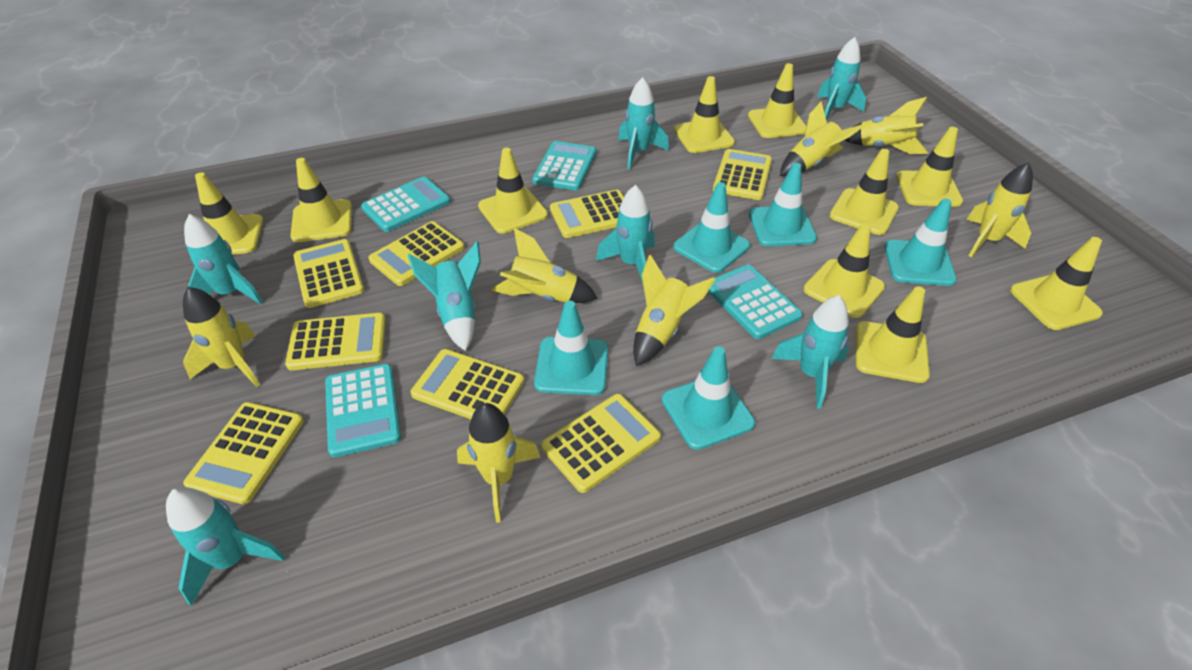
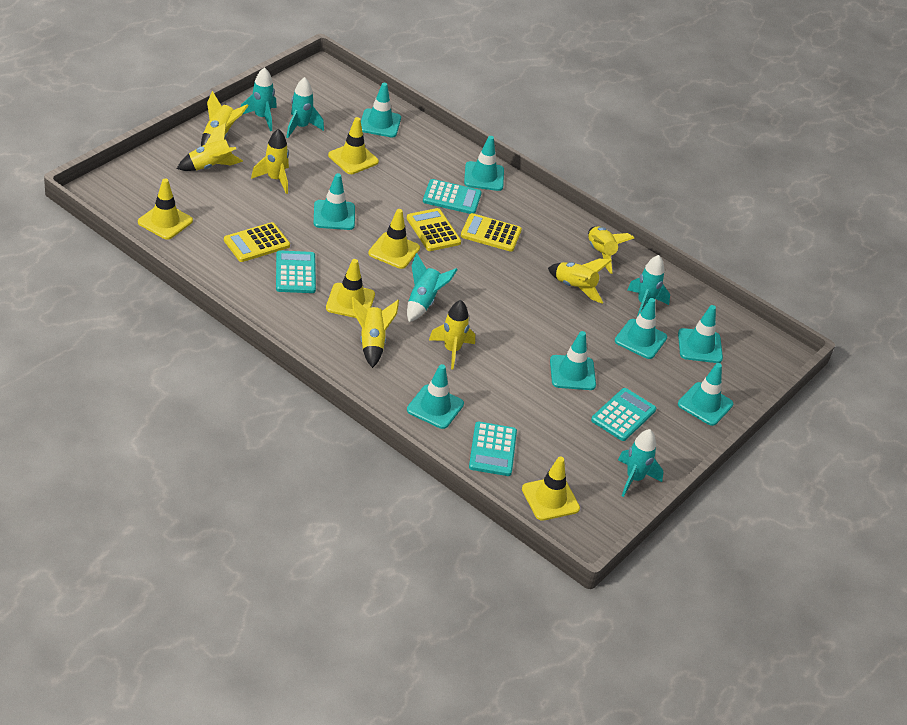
turquoise rocket: 7 -> 5
turquoise traffic cone: 5 -> 8
yellow calculator: 8 -> 3
yellow traffic cone: 10 -> 5

